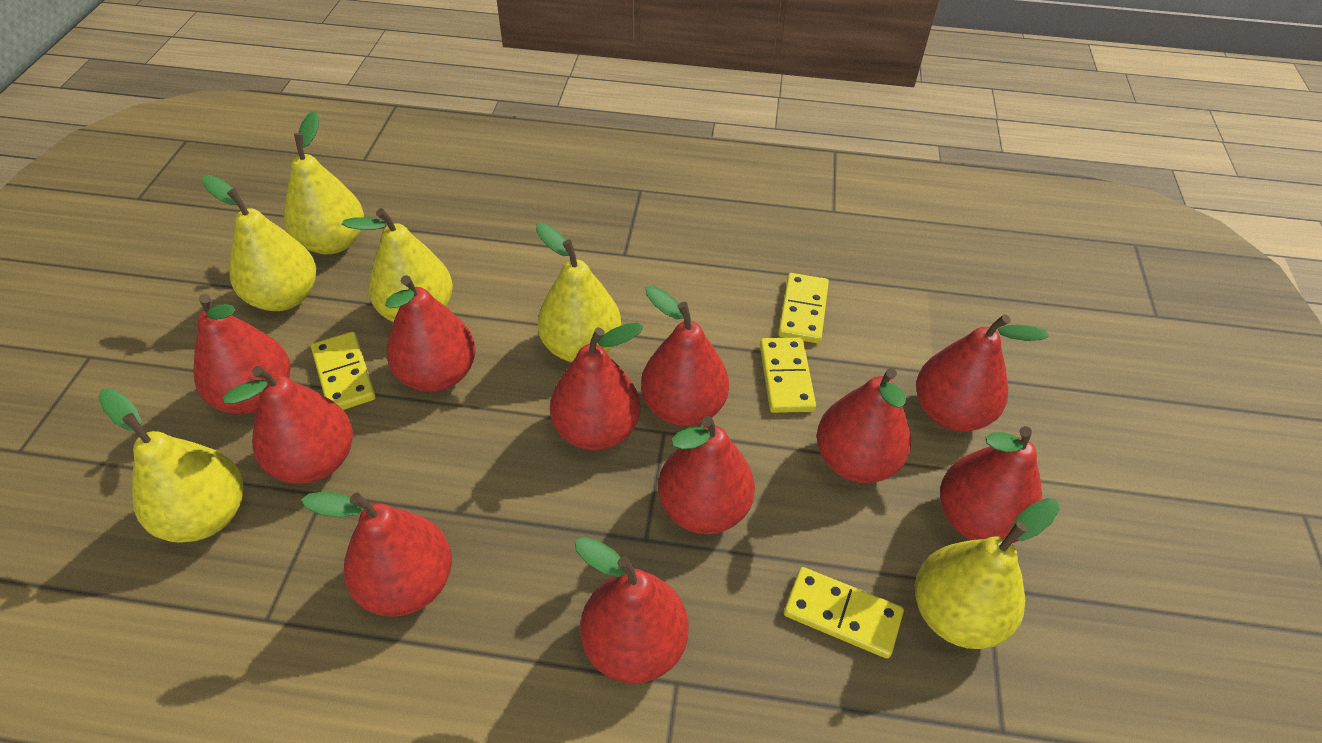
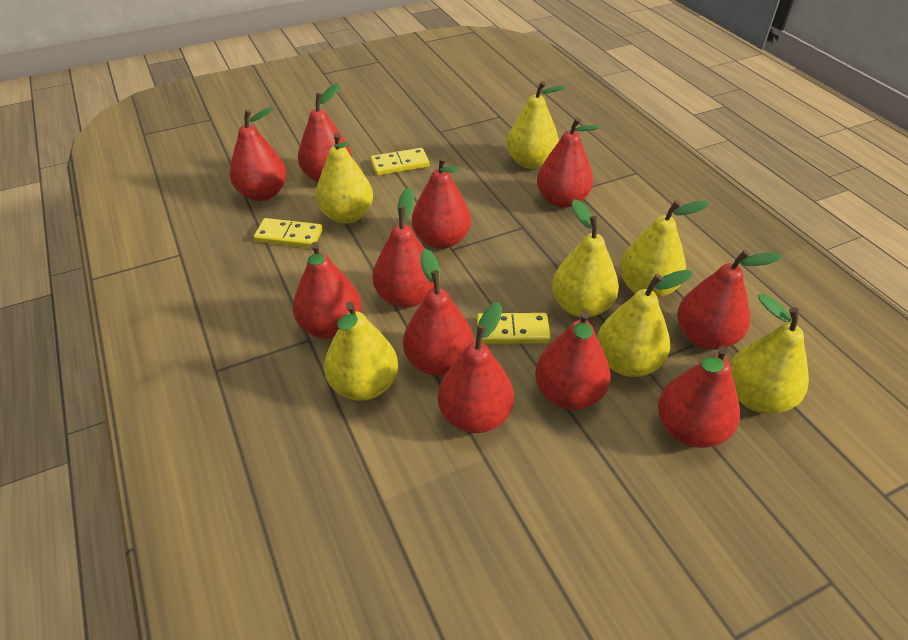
yellow domino: 4 -> 3
yellow pear: 6 -> 7

